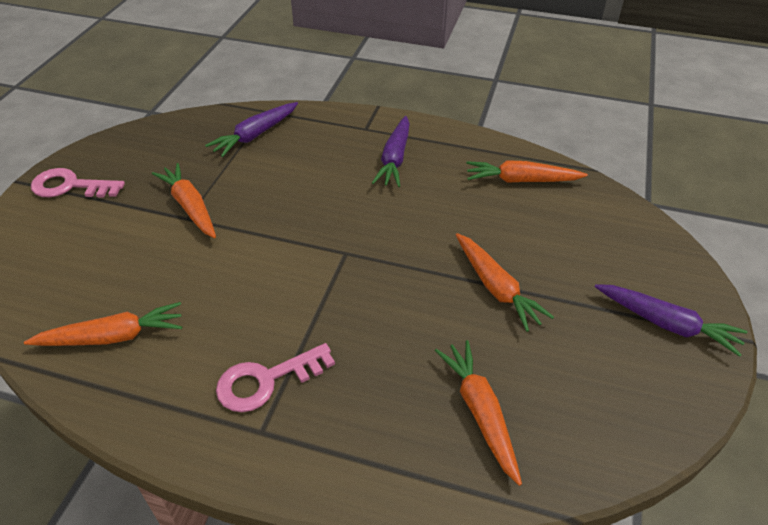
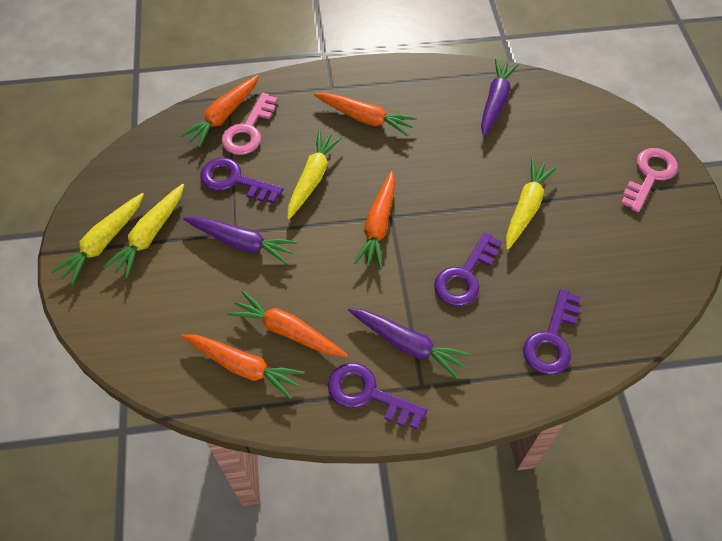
purple key: 0 -> 4
yellow carrot: 0 -> 4

